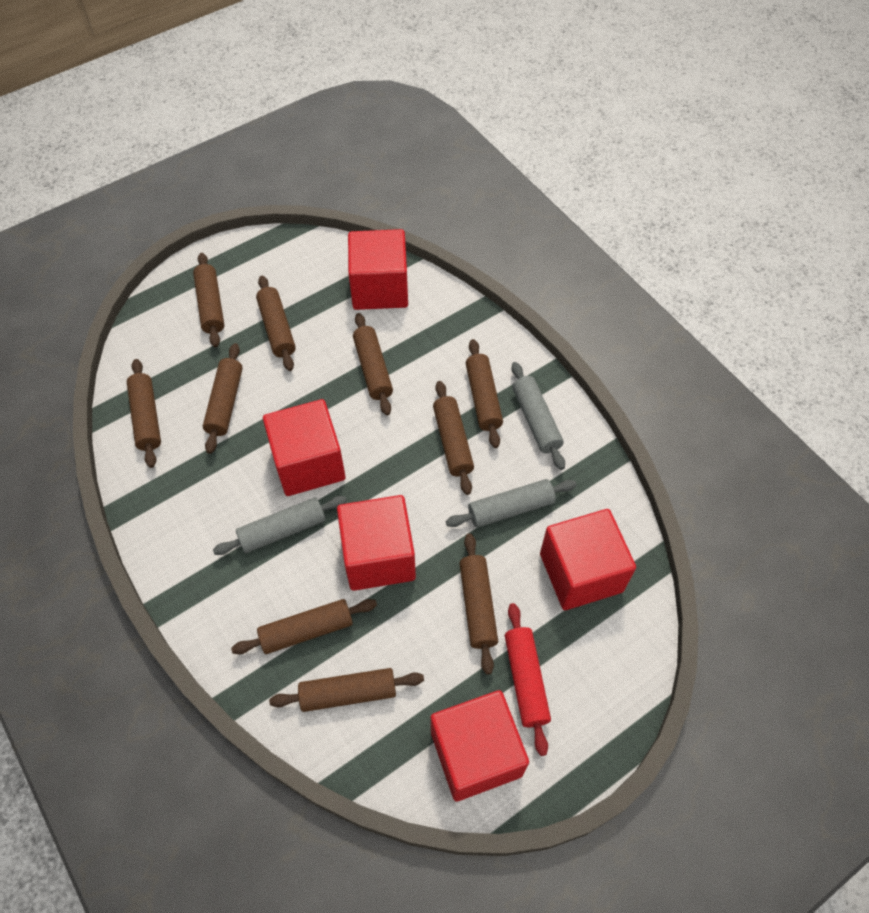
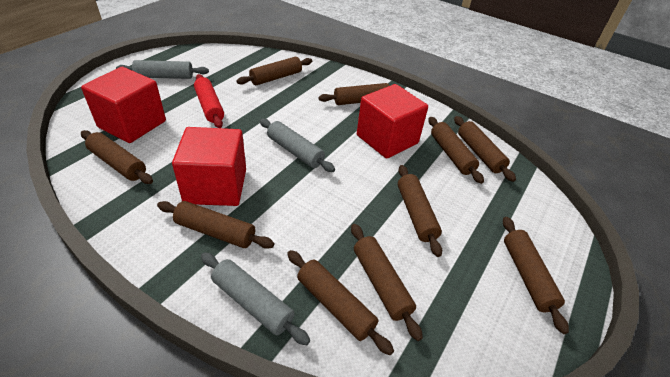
red cube: 5 -> 3

